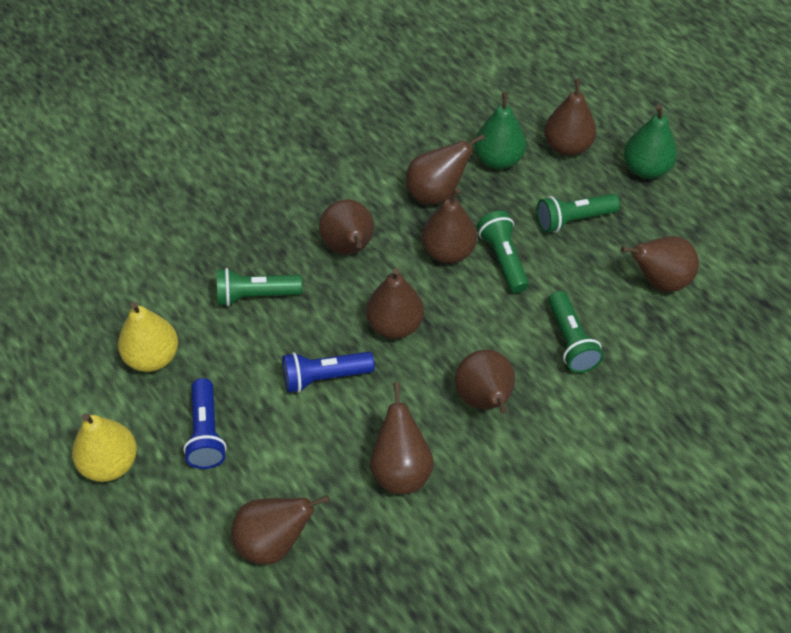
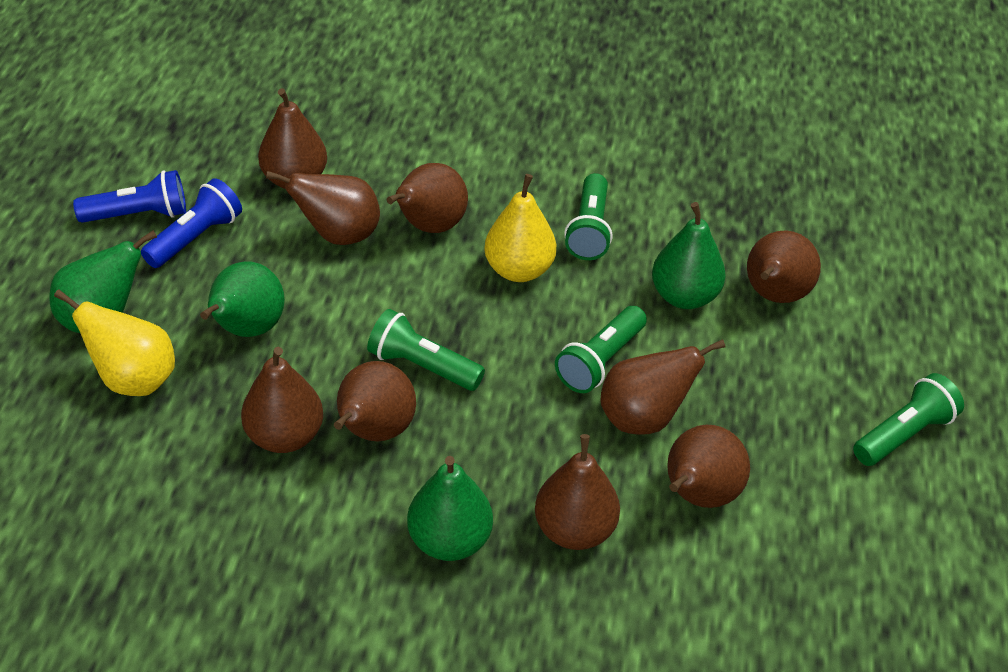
green pear: 2 -> 4

